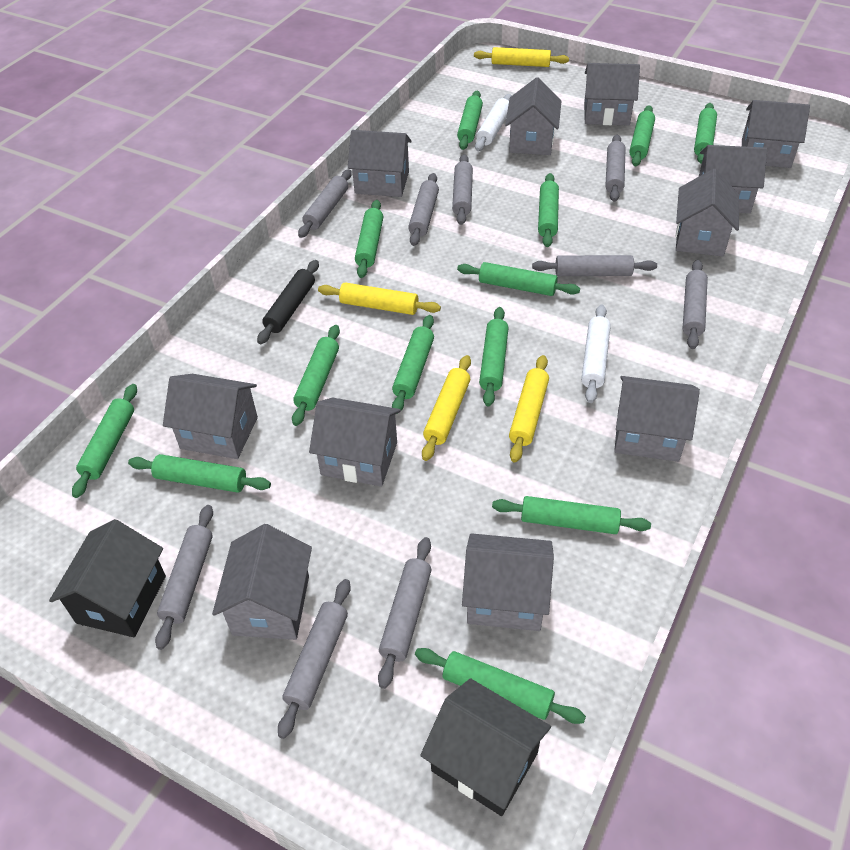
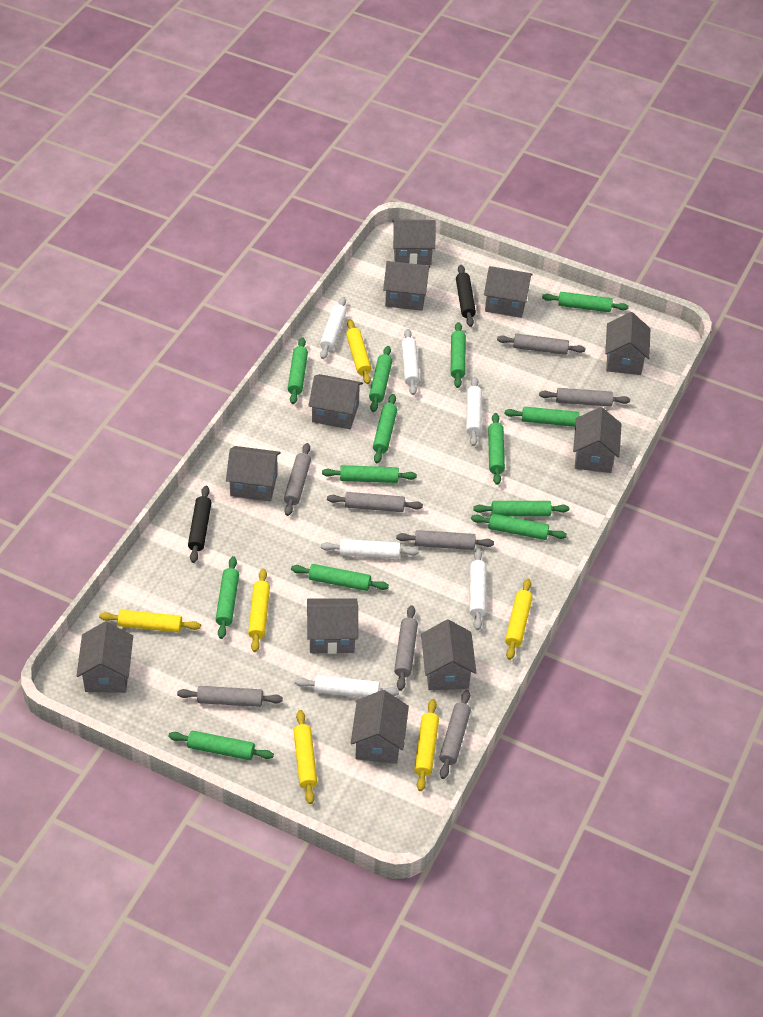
black house: 2 -> 0
black rolling pin: 1 -> 2
grey rolling pin: 9 -> 8
white rolling pin: 2 -> 6
yellow rolling pin: 4 -> 6

